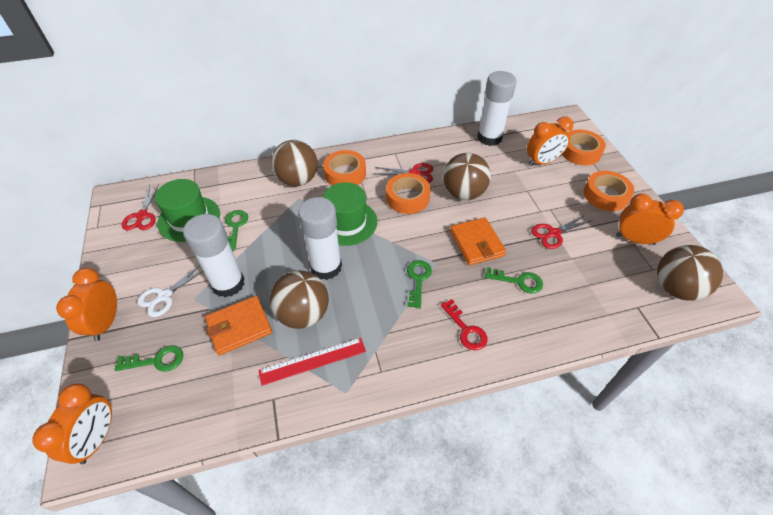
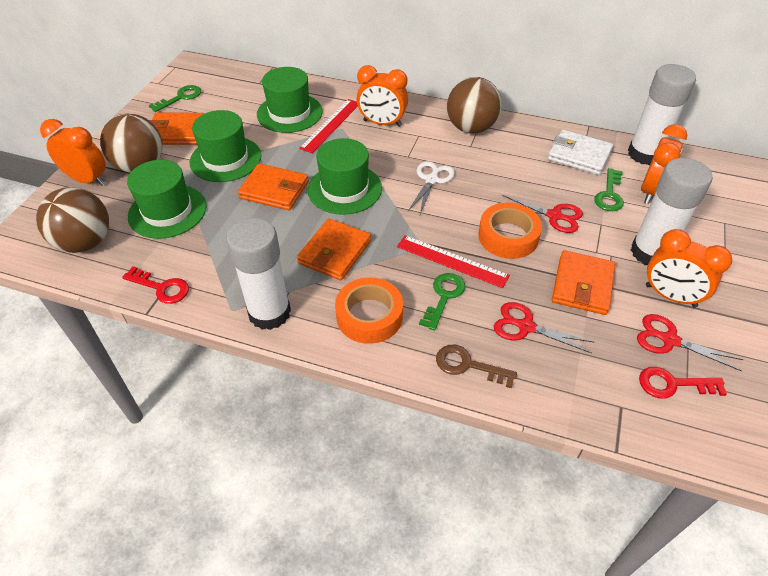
brown ball: 4 -> 3
brown key: 0 -> 1
green hat: 2 -> 4
green key: 4 -> 3
orange tape: 4 -> 2
orange wallet: 2 -> 4
red key: 1 -> 2
red ruler: 1 -> 2
white wallet: 0 -> 1

